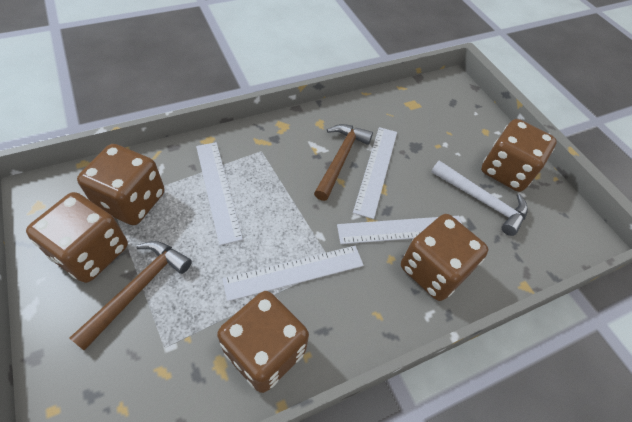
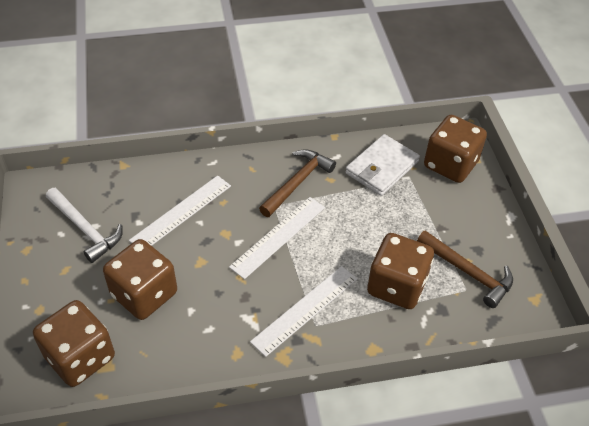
brown dice: 5 -> 4
white ruler: 4 -> 3
white wallet: 0 -> 1

